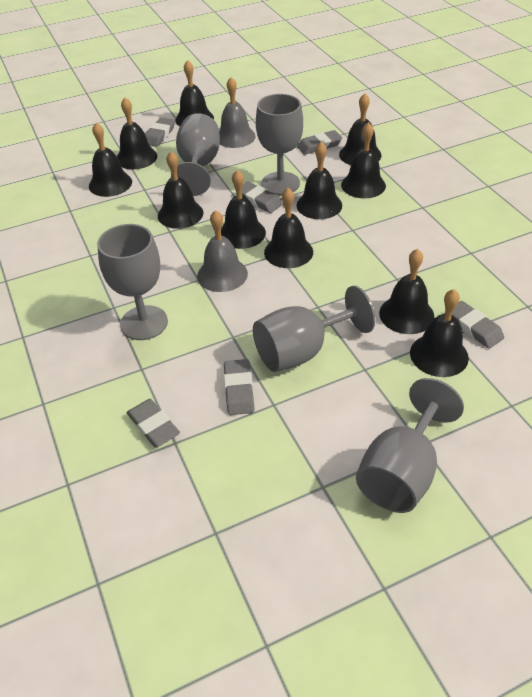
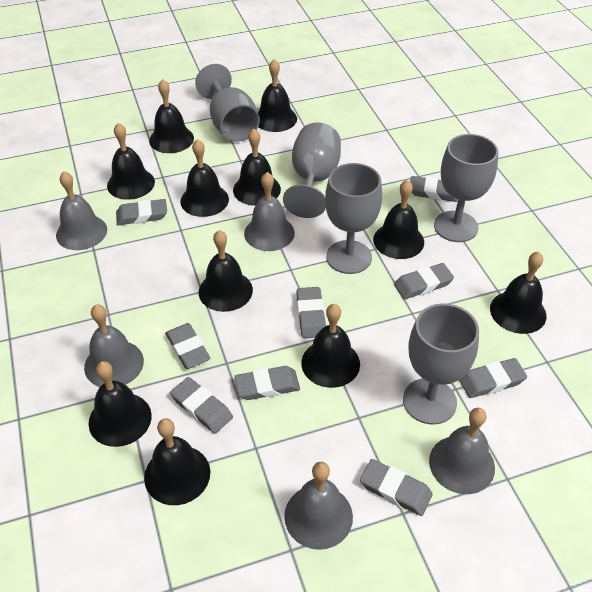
grey bell: 2 -> 5
grey eraser: 6 -> 9

